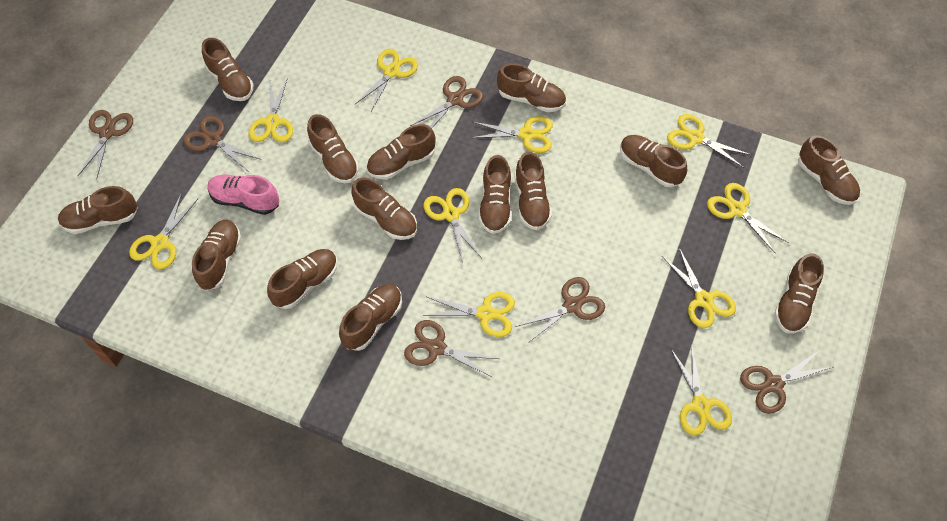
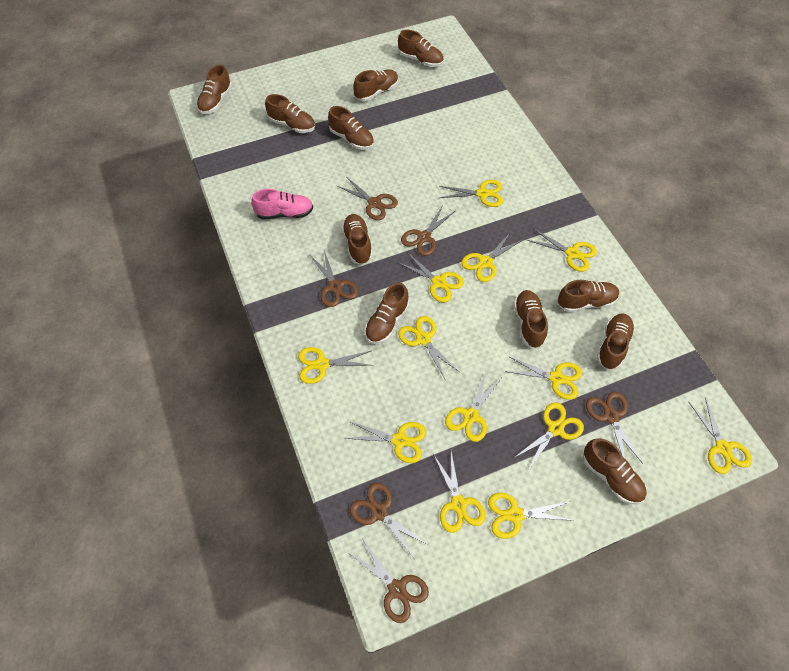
brown shoe: 14 -> 11
yellow scissors: 10 -> 13

